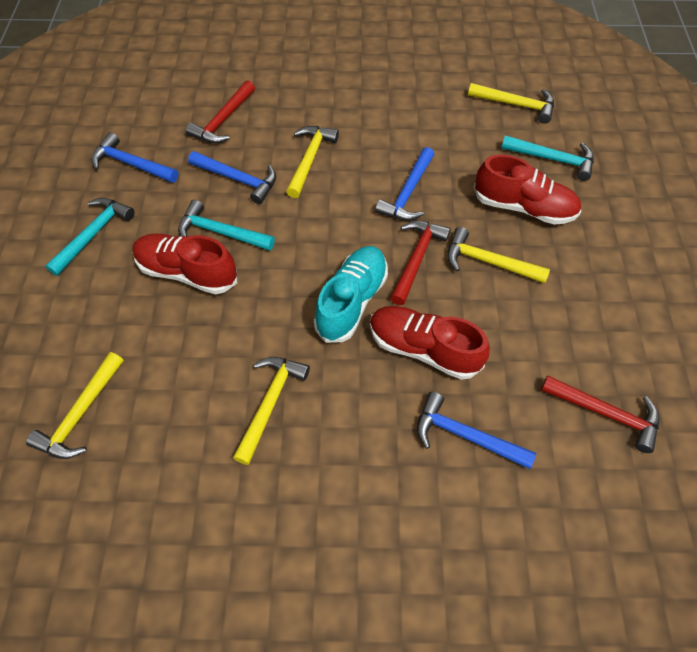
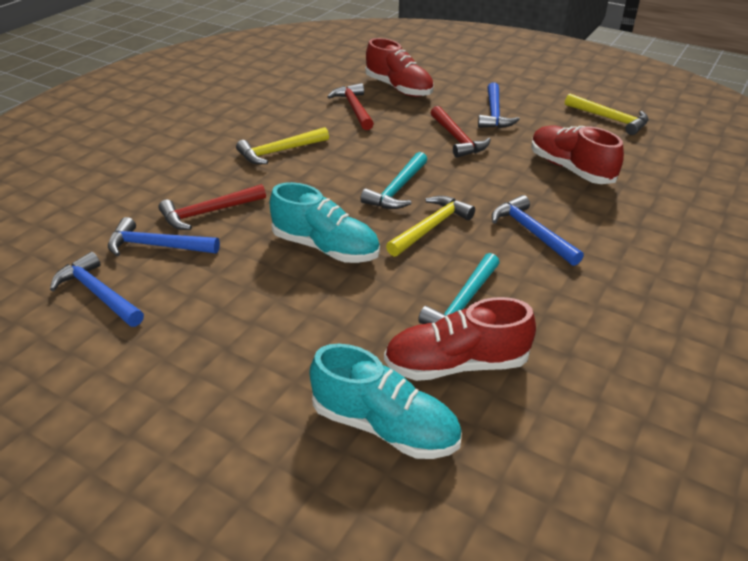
turquoise hammer: 3 -> 2
turquoise shoe: 1 -> 2
yellow hammer: 5 -> 3

